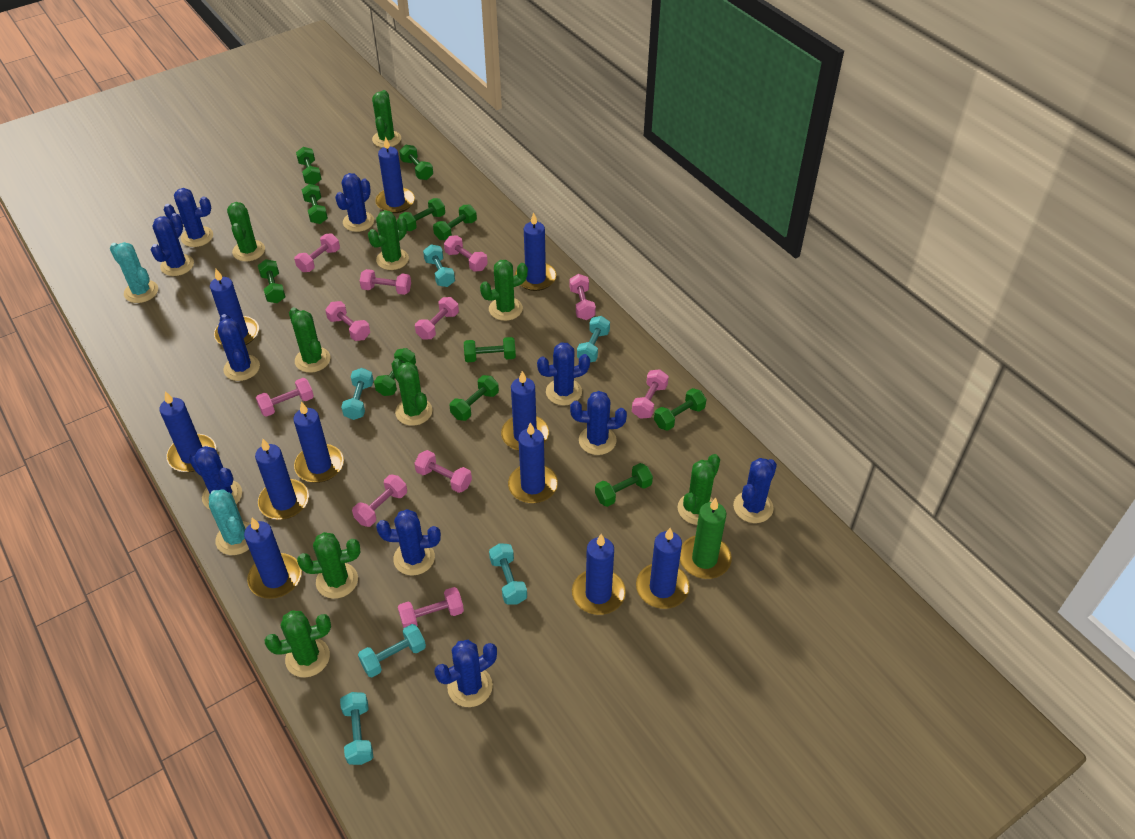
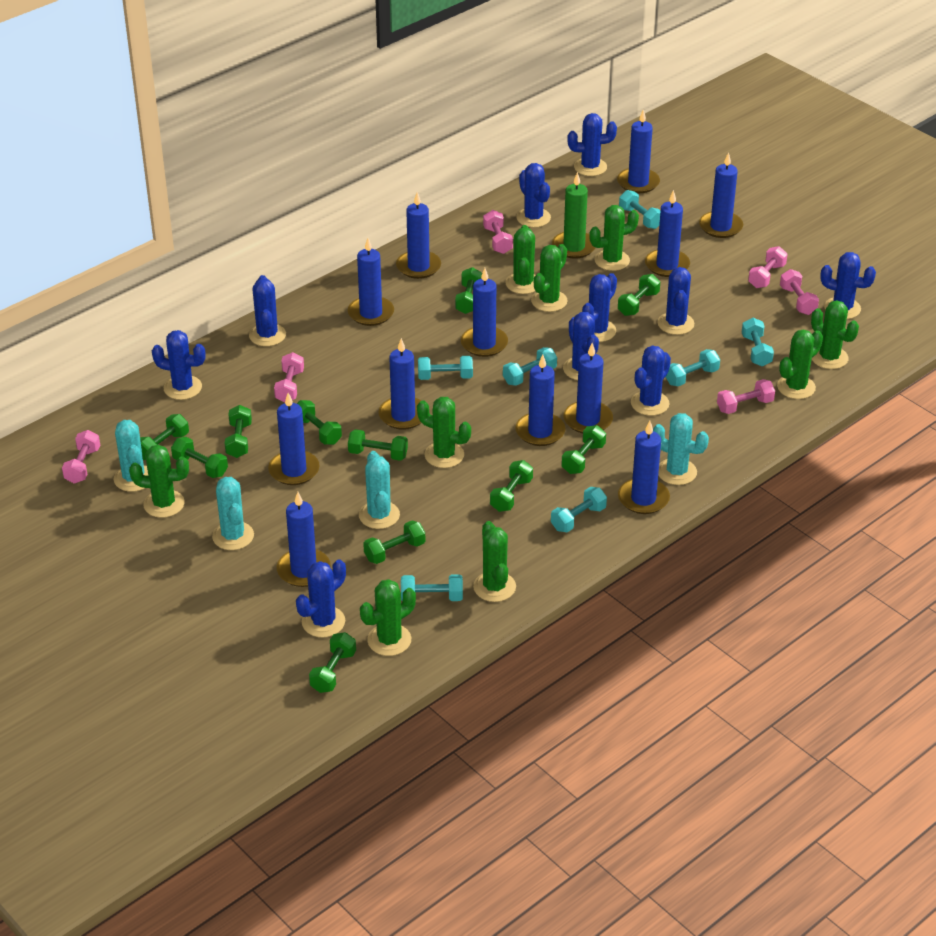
blue candle: 11 -> 12
pink dumbbell: 11 -> 6
turquoise cactus: 2 -> 4
turquoise dumbbell: 6 -> 7

